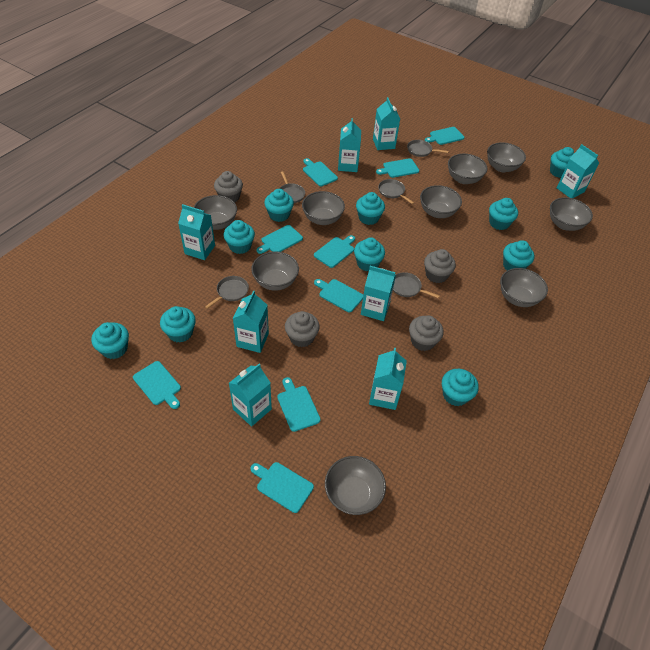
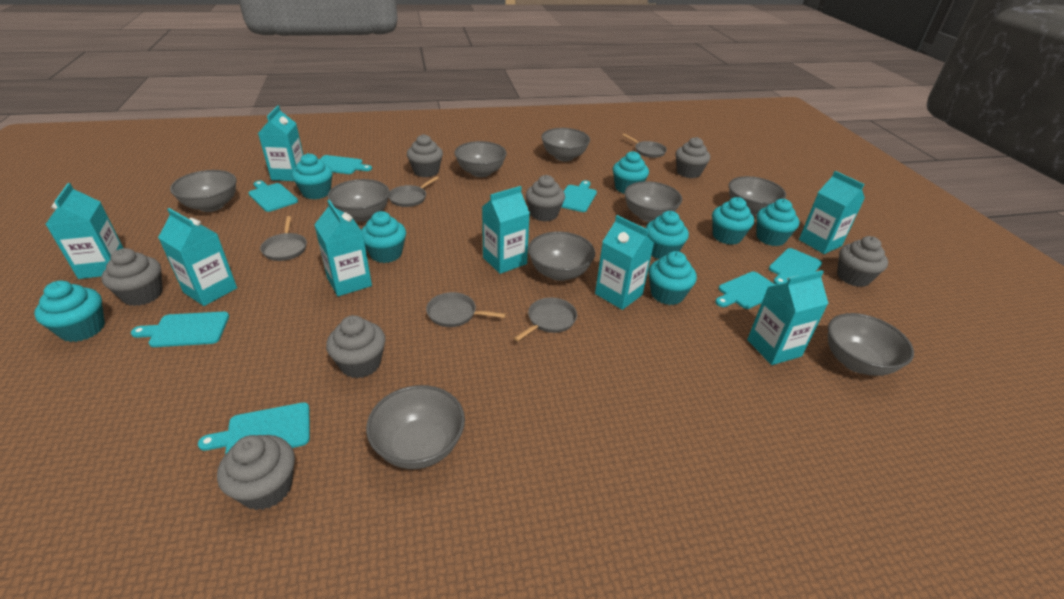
grey cupcake: 4 -> 7
turquoise cupcake: 10 -> 8
turquoise cutting board: 9 -> 7

